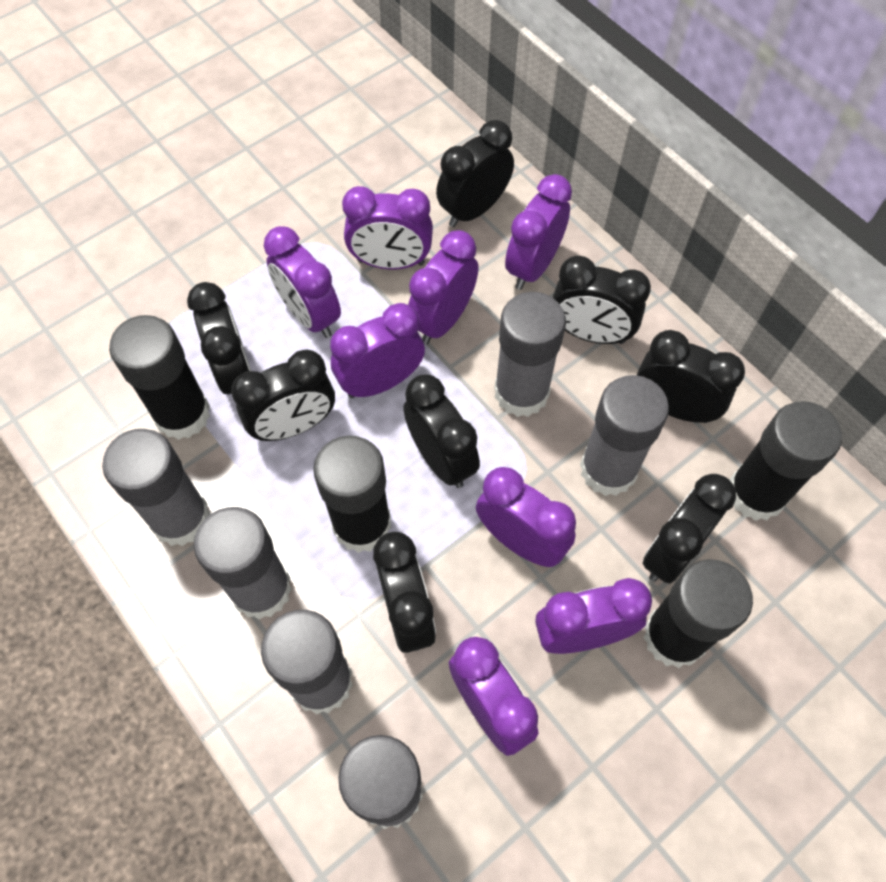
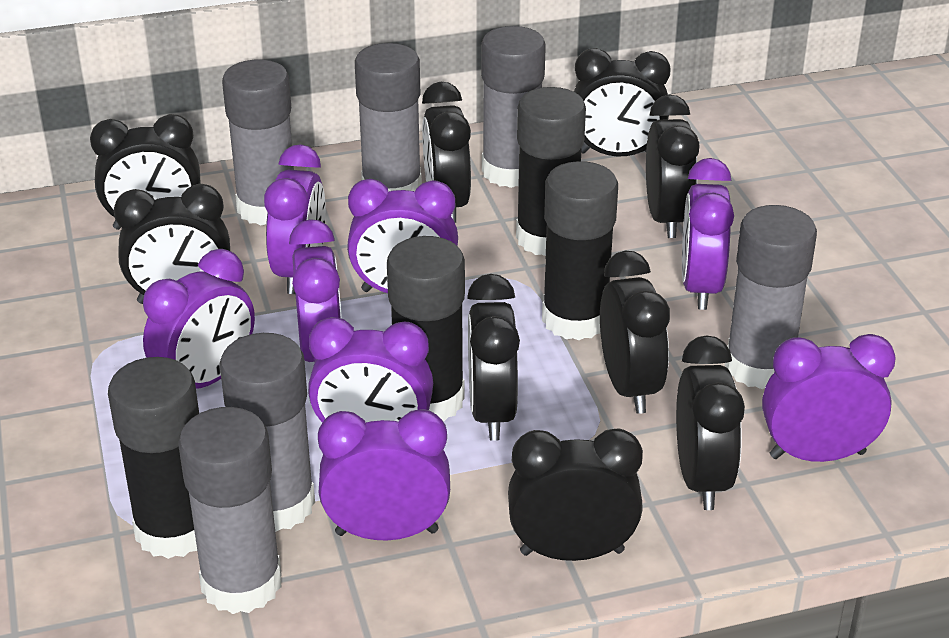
black clock: 8 -> 9

